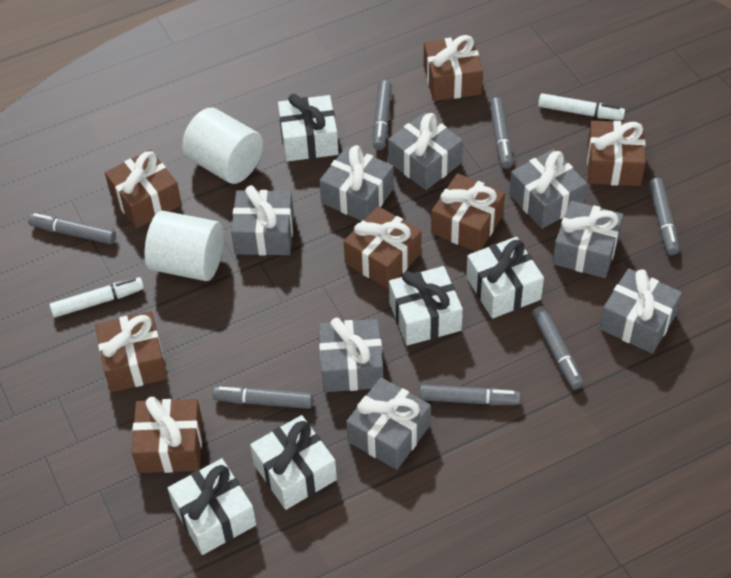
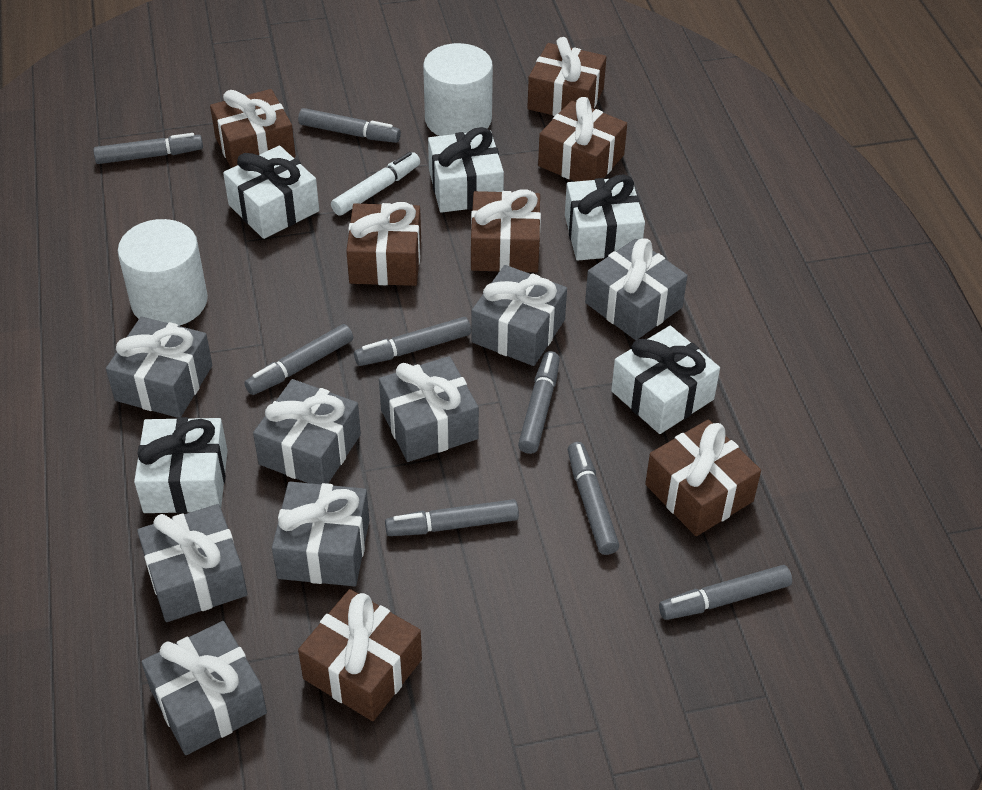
grey marker: 7 -> 8
white marker: 2 -> 1

